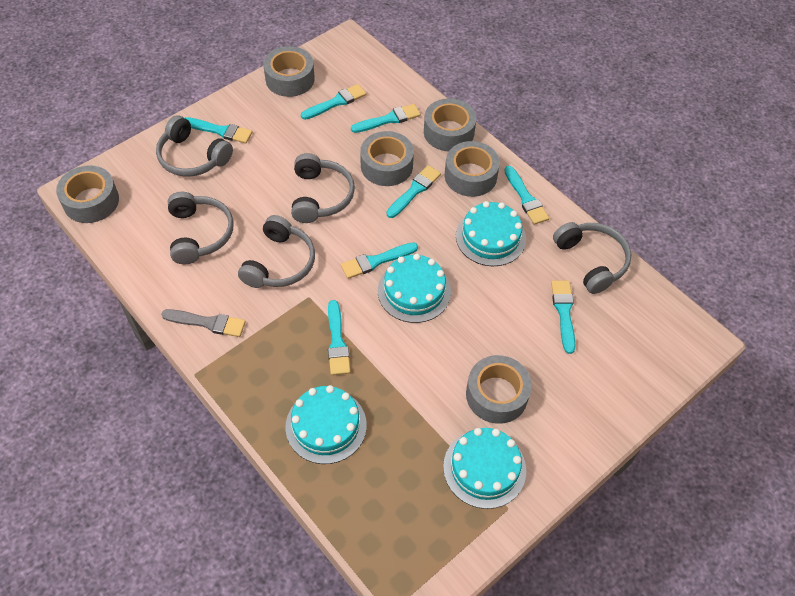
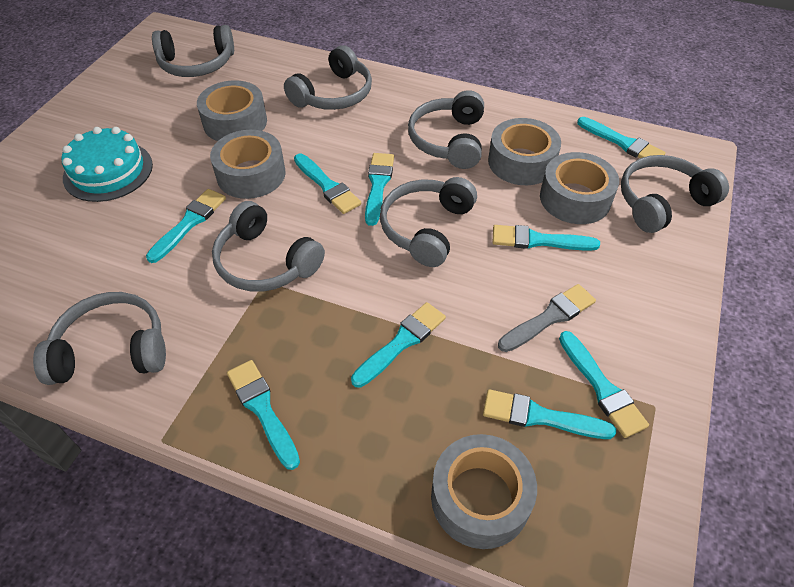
grey headphones: 5 -> 7
grey tape: 6 -> 5
turquoise brush: 8 -> 9
turquoise cake: 4 -> 1

